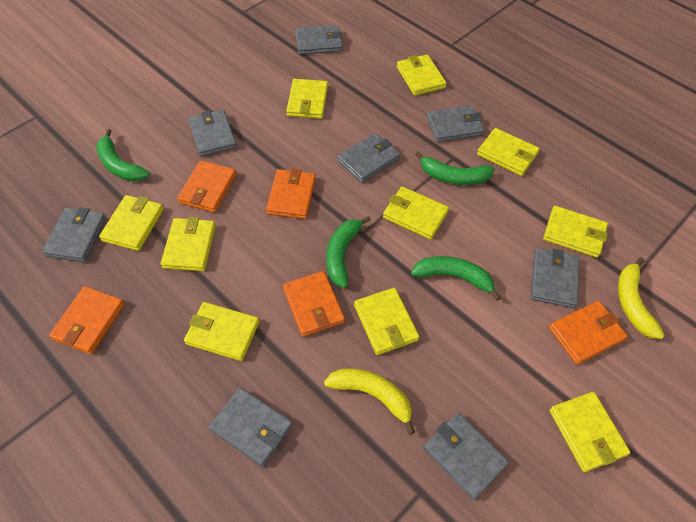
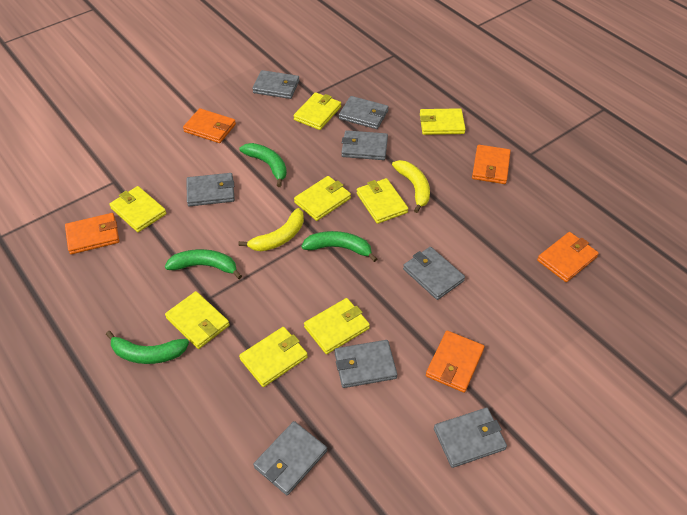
yellow wallet: 10 -> 8

